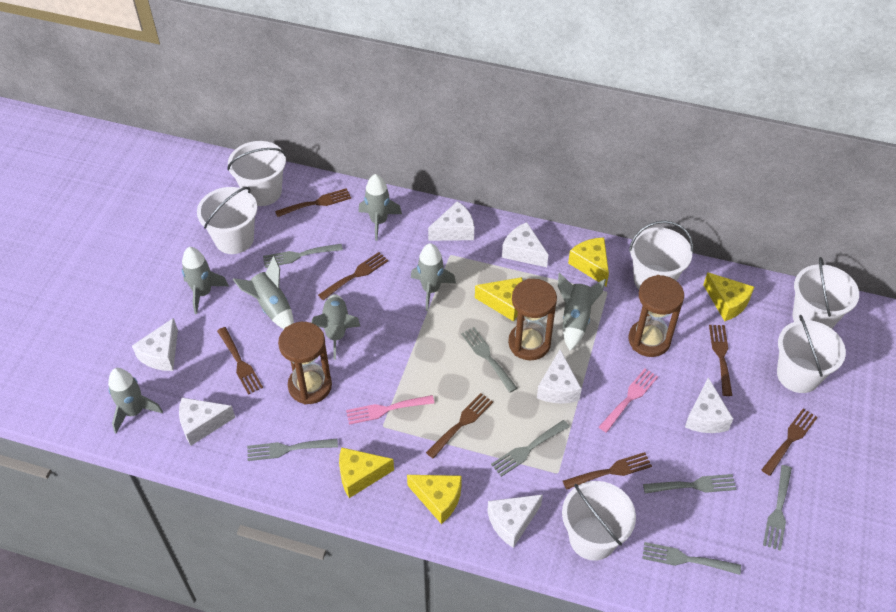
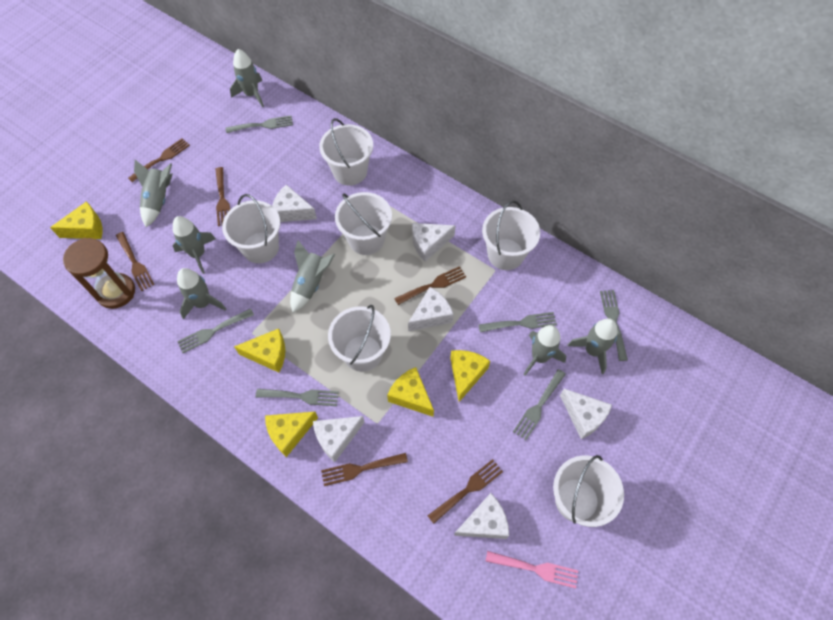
brown fork: 7 -> 6
brown hourglass: 3 -> 1
grey fork: 7 -> 6
pink fork: 2 -> 1
white cheese: 7 -> 6

